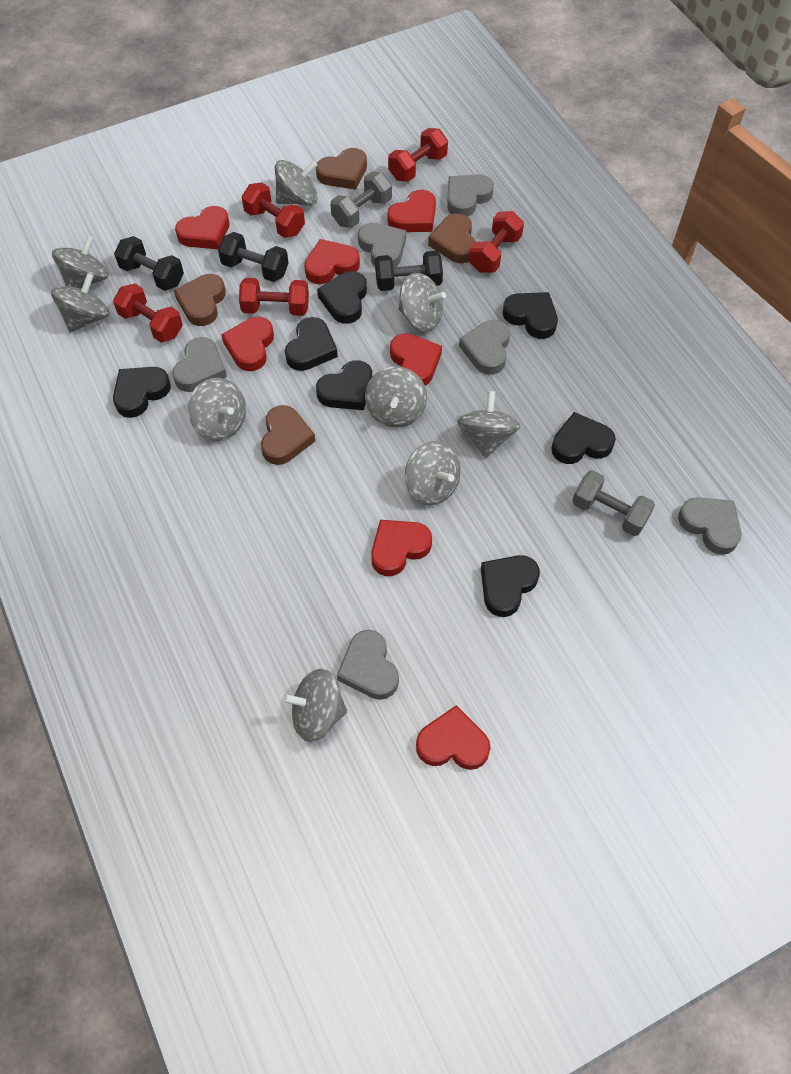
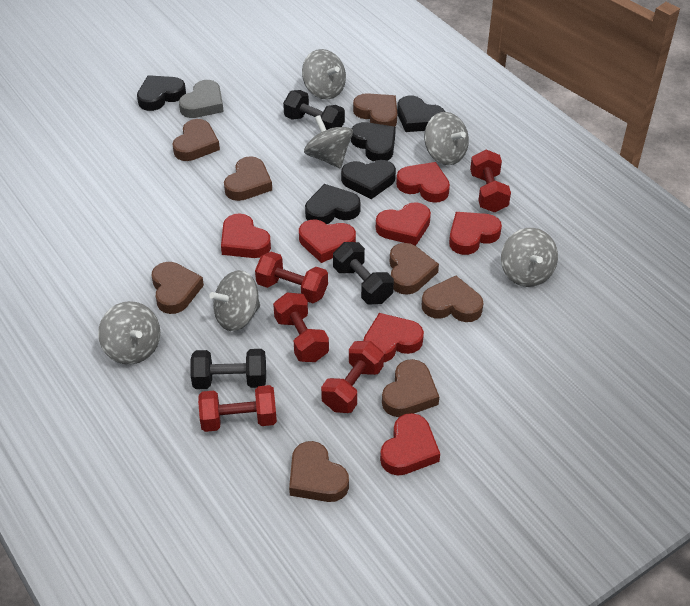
black heart: 7 -> 5
brown heart: 4 -> 8
grey dumbbell: 2 -> 0
grey heart: 6 -> 1
grey spinning top: 9 -> 6

